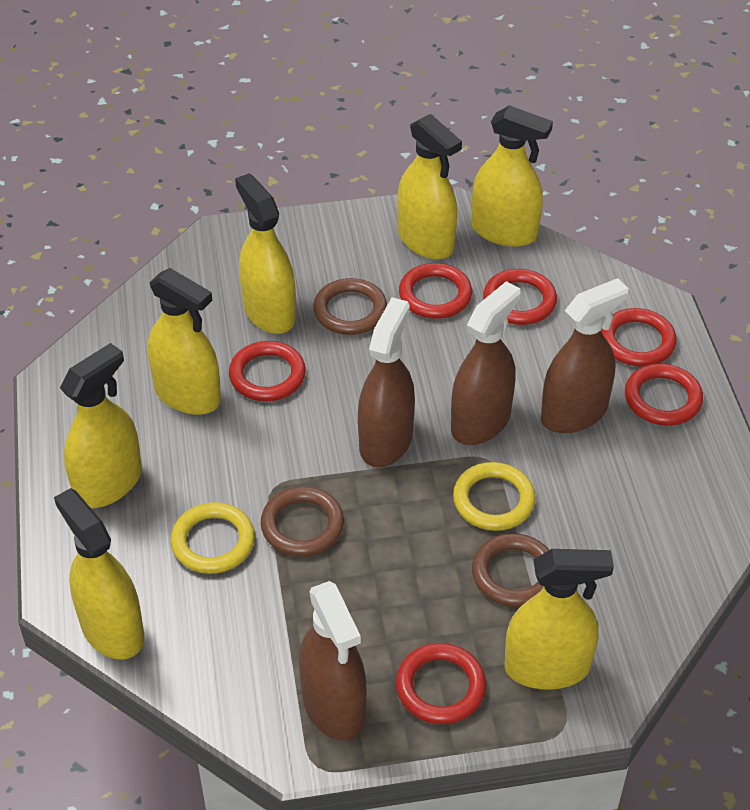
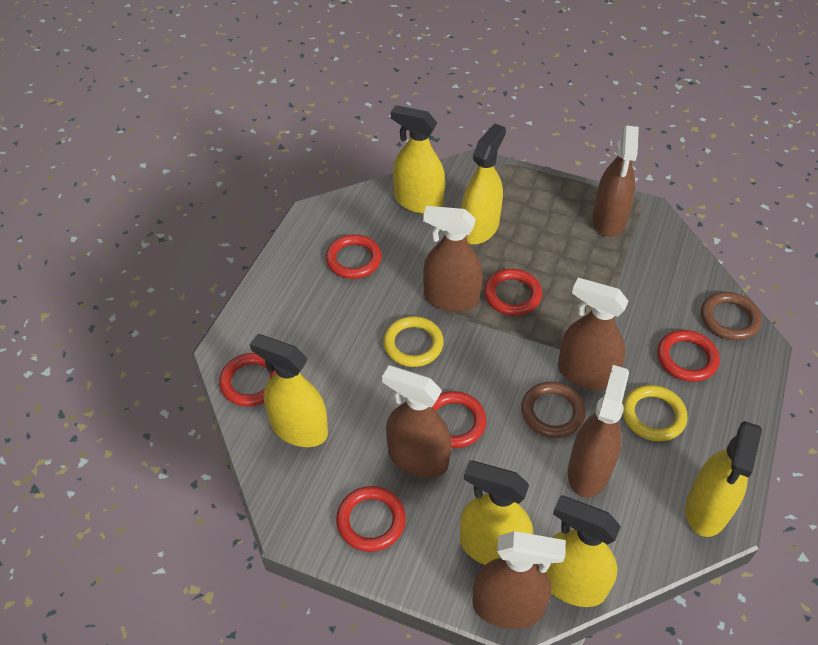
brown ring: 3 -> 2
brown spray bottle: 4 -> 6
yellow spray bottle: 7 -> 6

